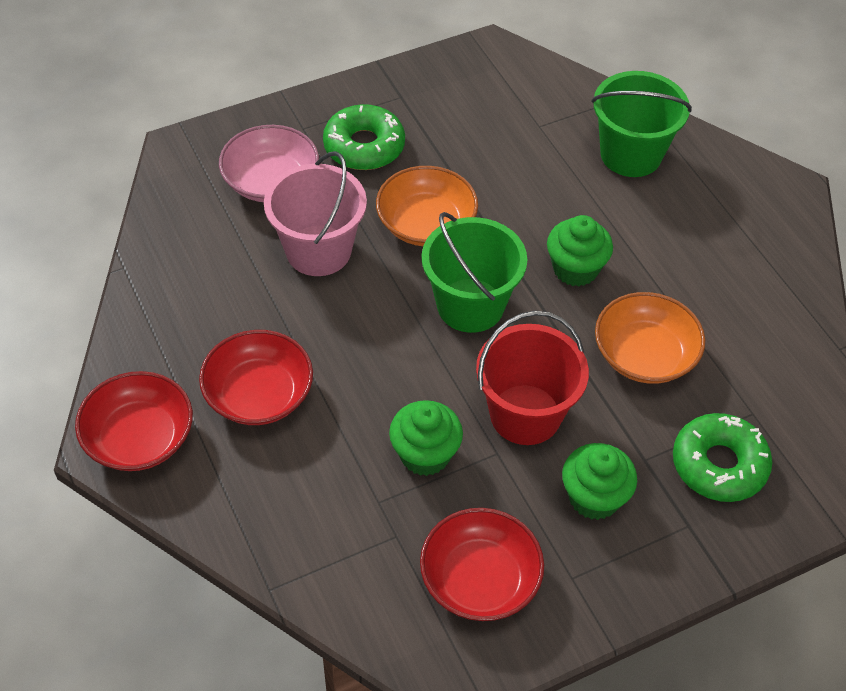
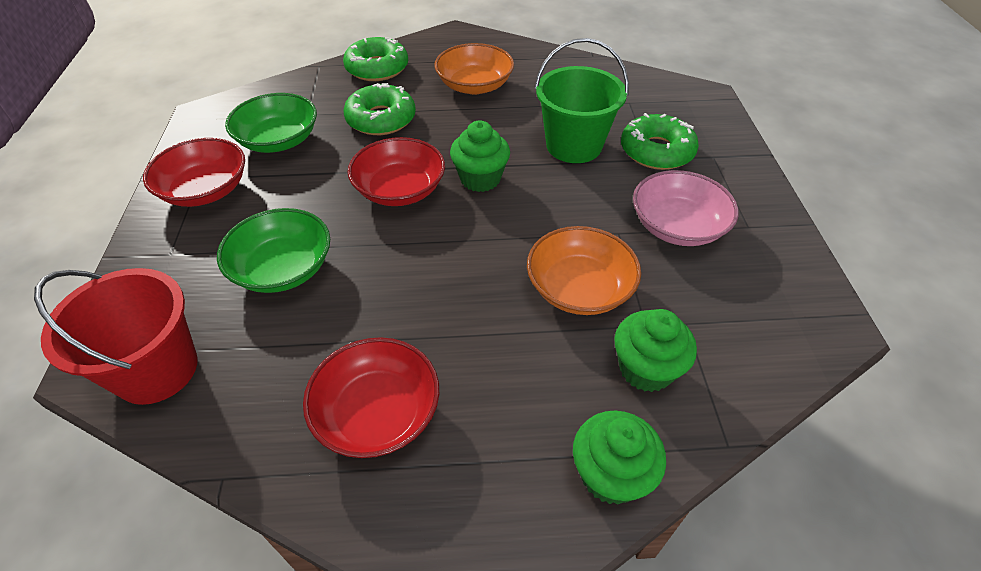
green bowl: 0 -> 2
green bucket: 2 -> 1
green donut: 2 -> 3
pink bucket: 1 -> 0

